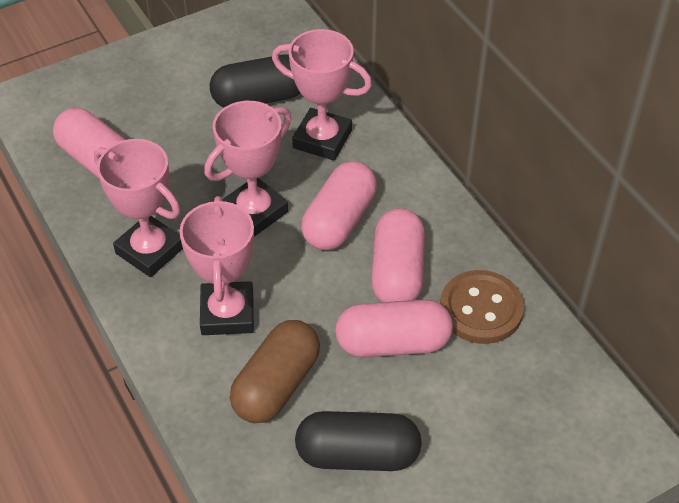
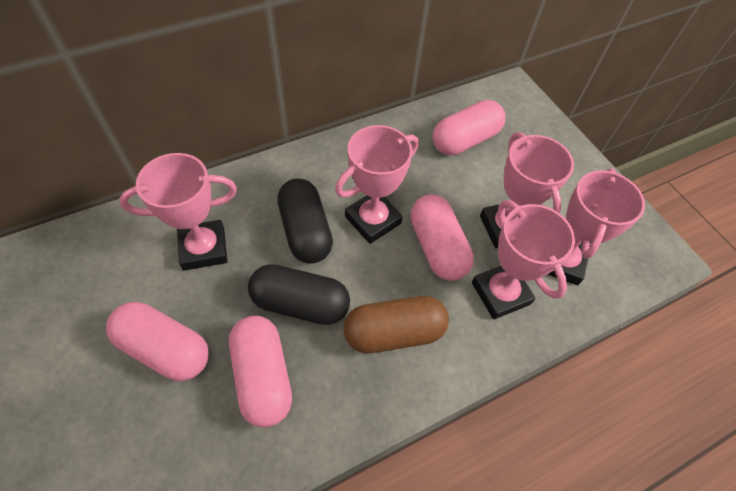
brown button: 1 -> 0
pink trophy: 4 -> 5

